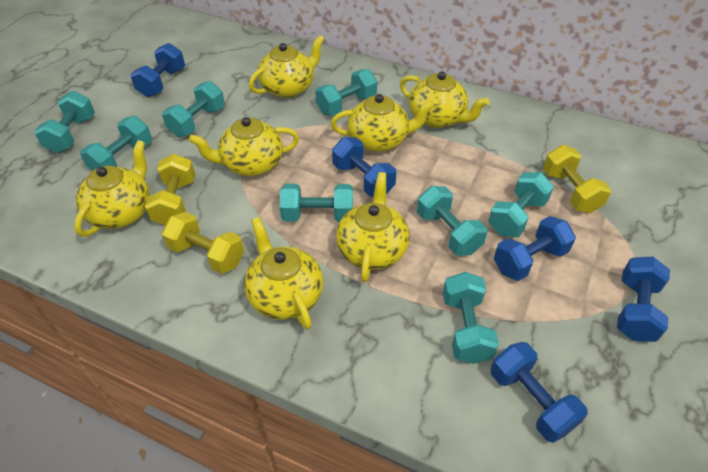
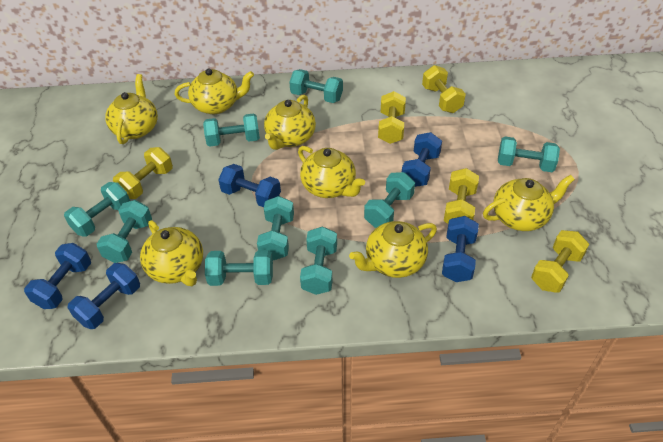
turquoise dumbbell: 8 -> 9
yellow dumbbell: 3 -> 5

